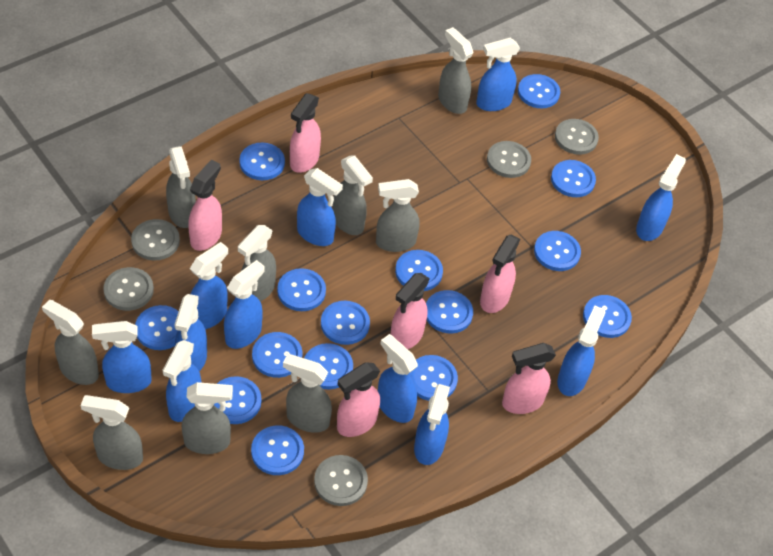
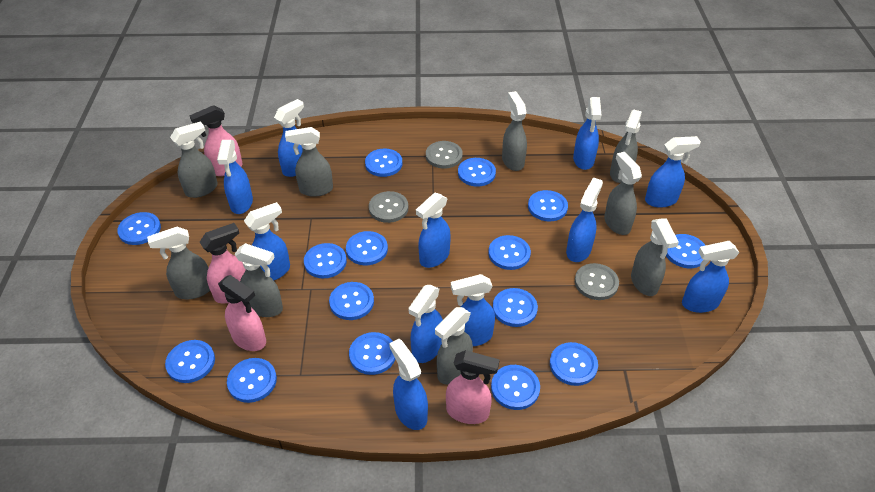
grey button: 5 -> 3
pink spray bottle: 6 -> 4

